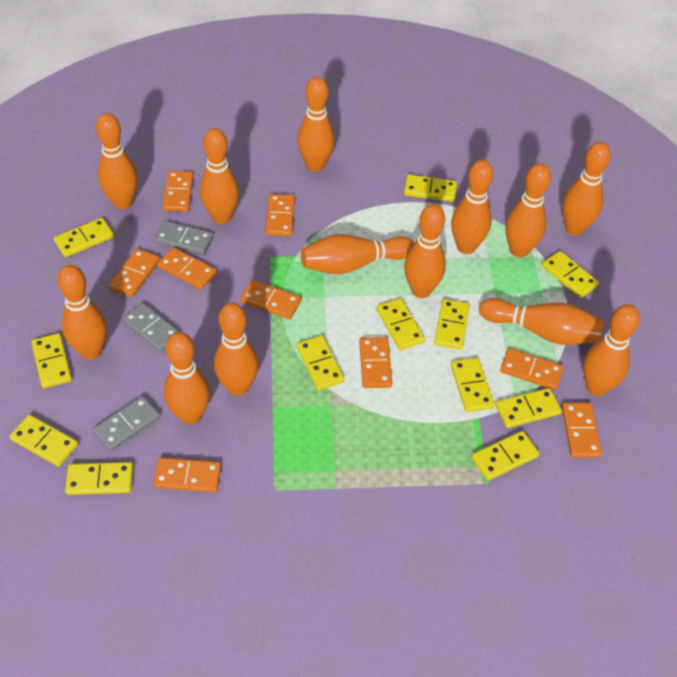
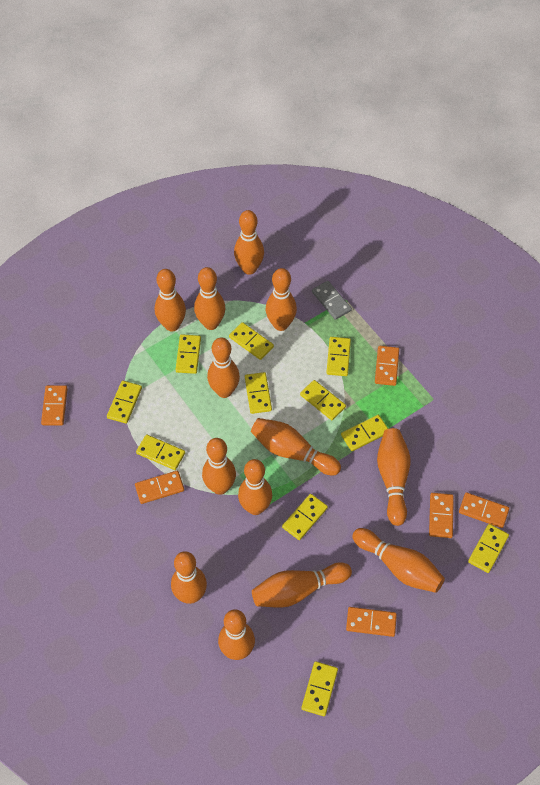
grey domino: 3 -> 1
orange domino: 9 -> 6
yellow domino: 12 -> 11

